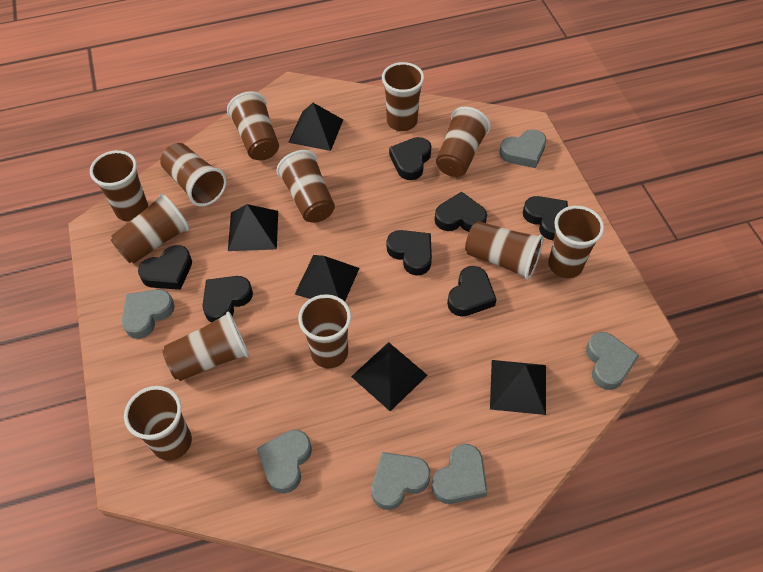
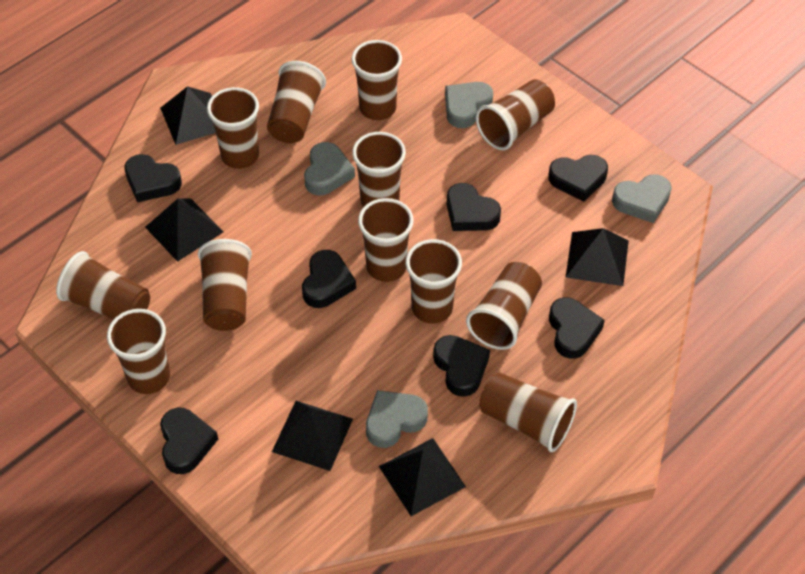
grey heart: 6 -> 4

